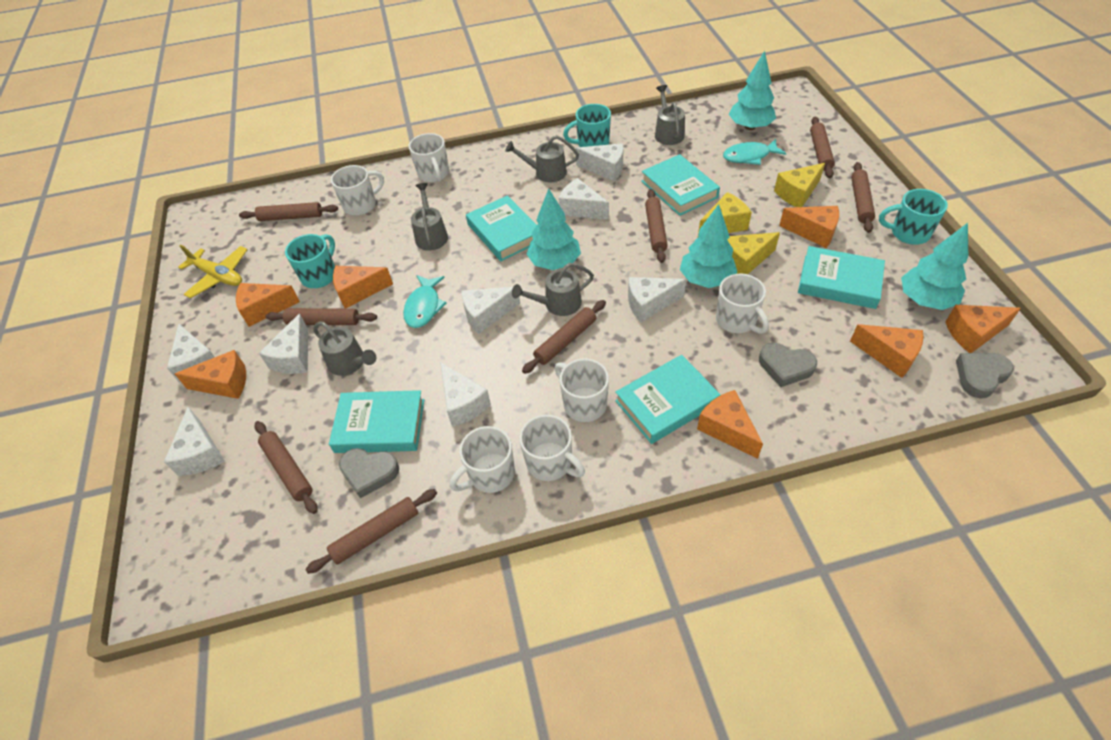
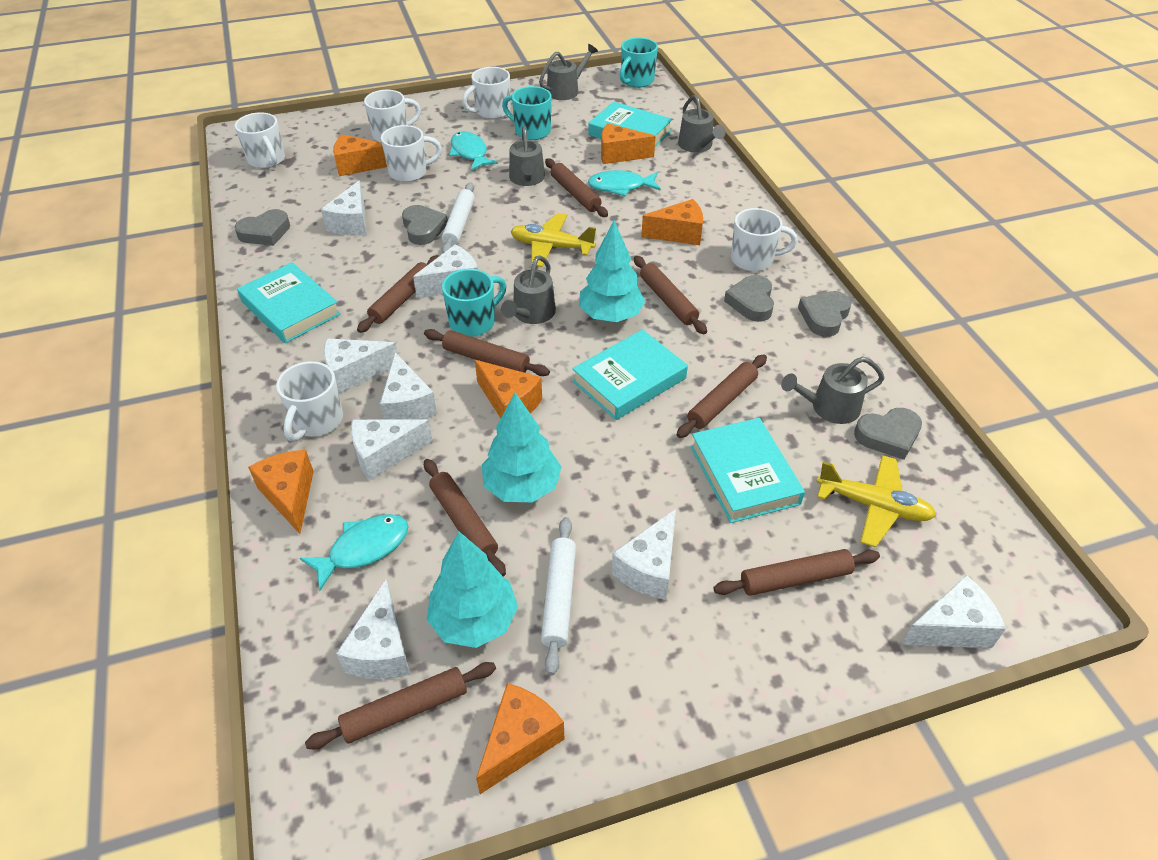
grey heart: 3 -> 5
orange cheese: 7 -> 6
turquoise book: 5 -> 4
turquoise fish: 2 -> 3
turquoise tree: 4 -> 3
white rolling pin: 0 -> 2
yellow cheese: 3 -> 0
yellow plane: 1 -> 2

